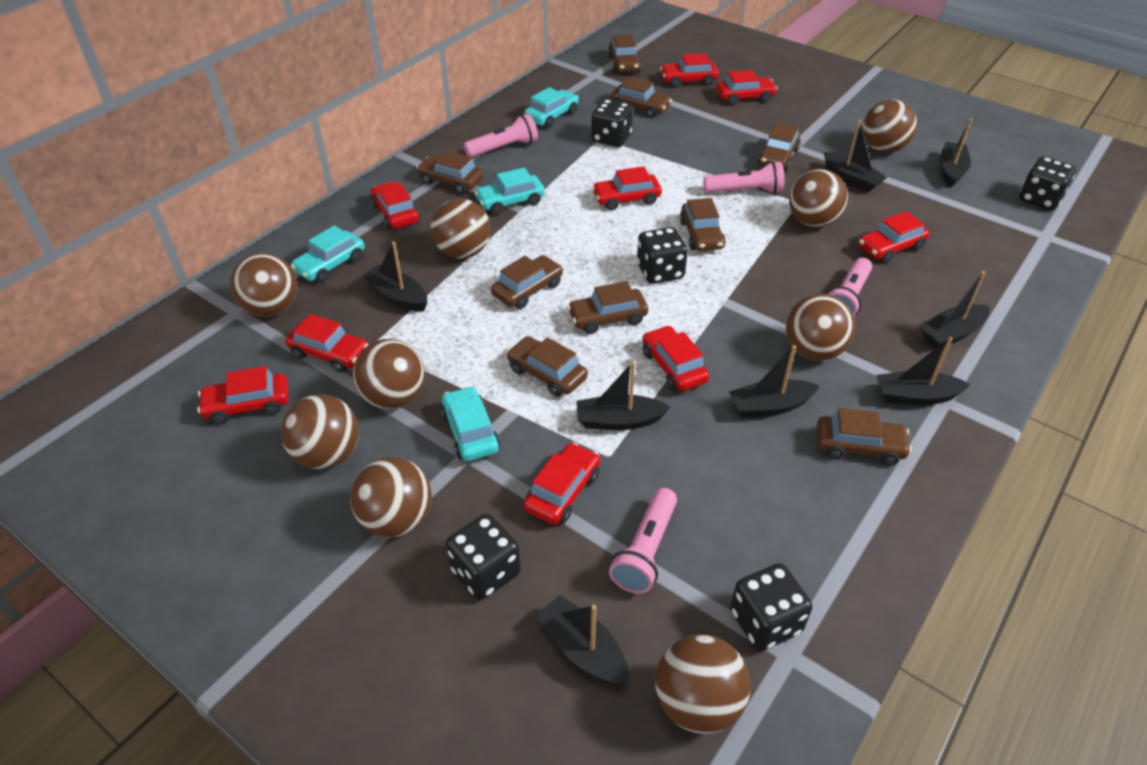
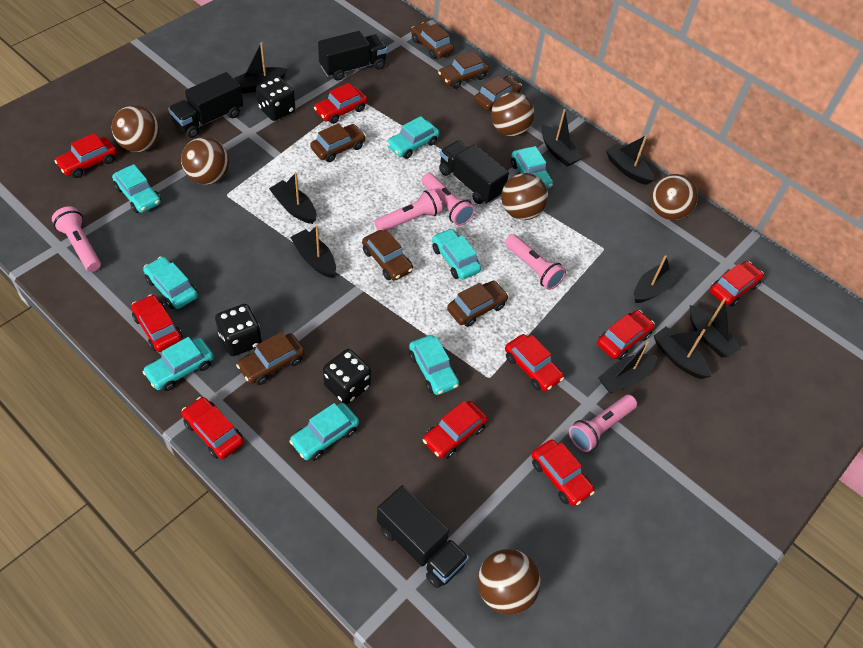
black boat: 8 -> 9
black dice: 5 -> 3
black truck: 0 -> 4
brown ball: 9 -> 6
brown car: 9 -> 7
pink flashlight: 4 -> 5
turquoise car: 4 -> 8

